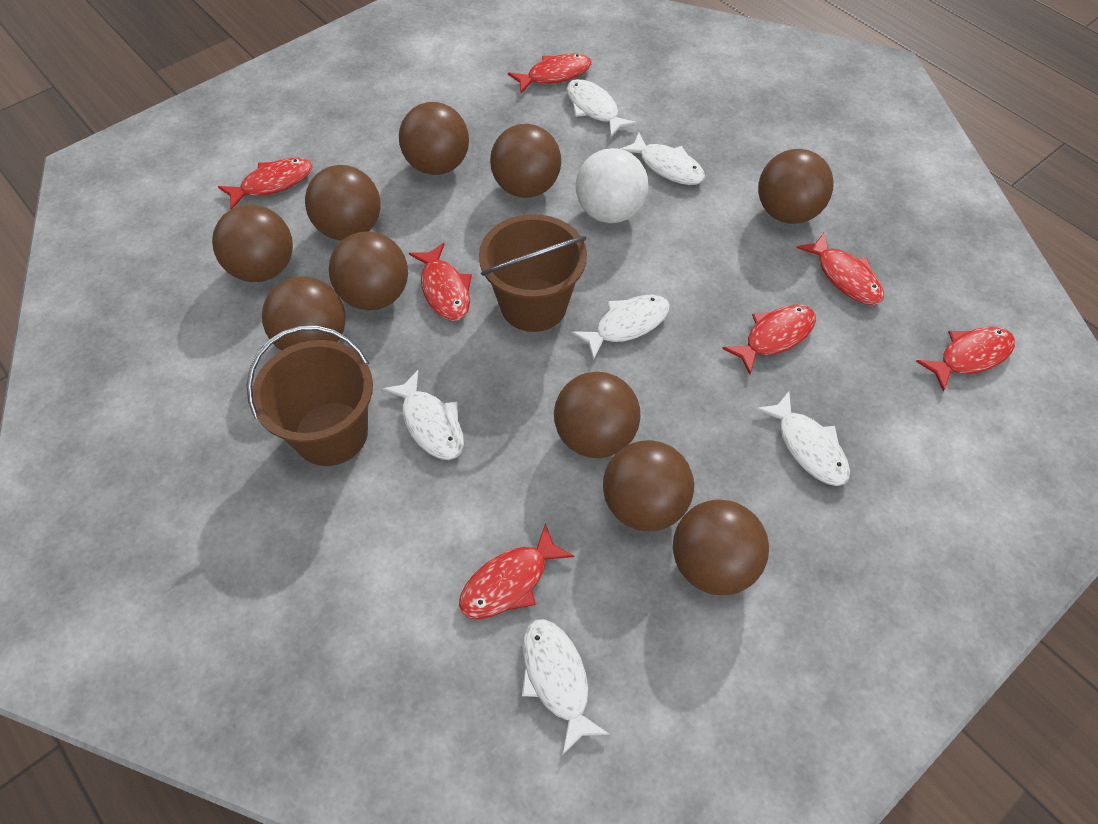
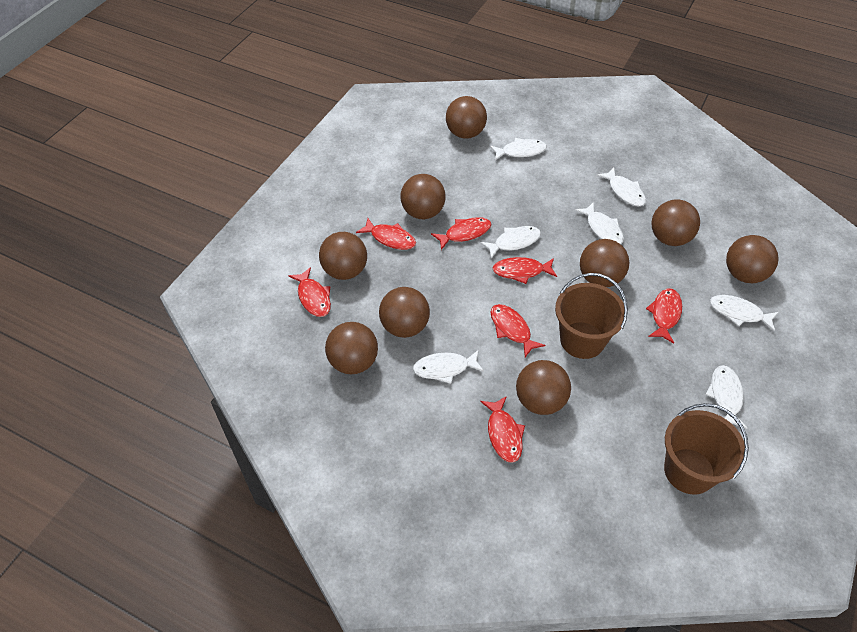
brown ball: 10 -> 9
white ball: 1 -> 0
white fish: 6 -> 7

